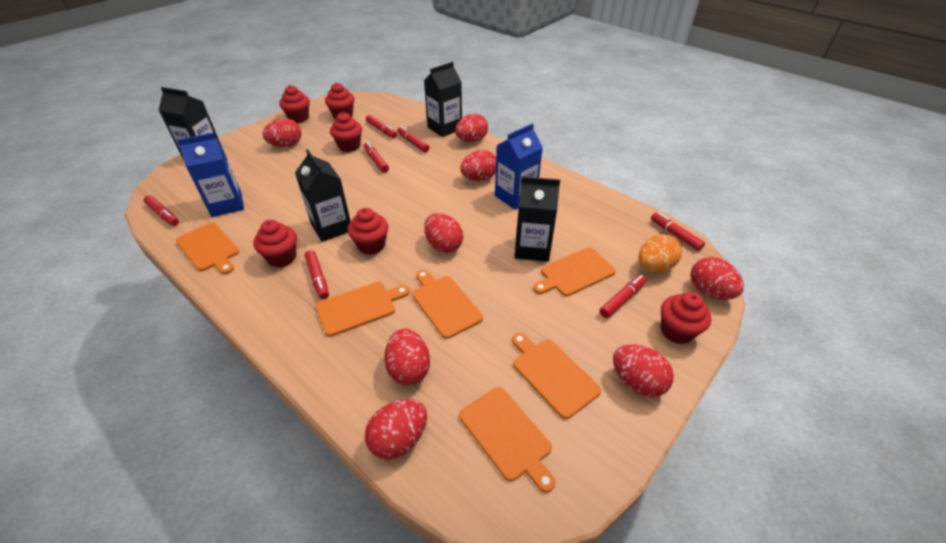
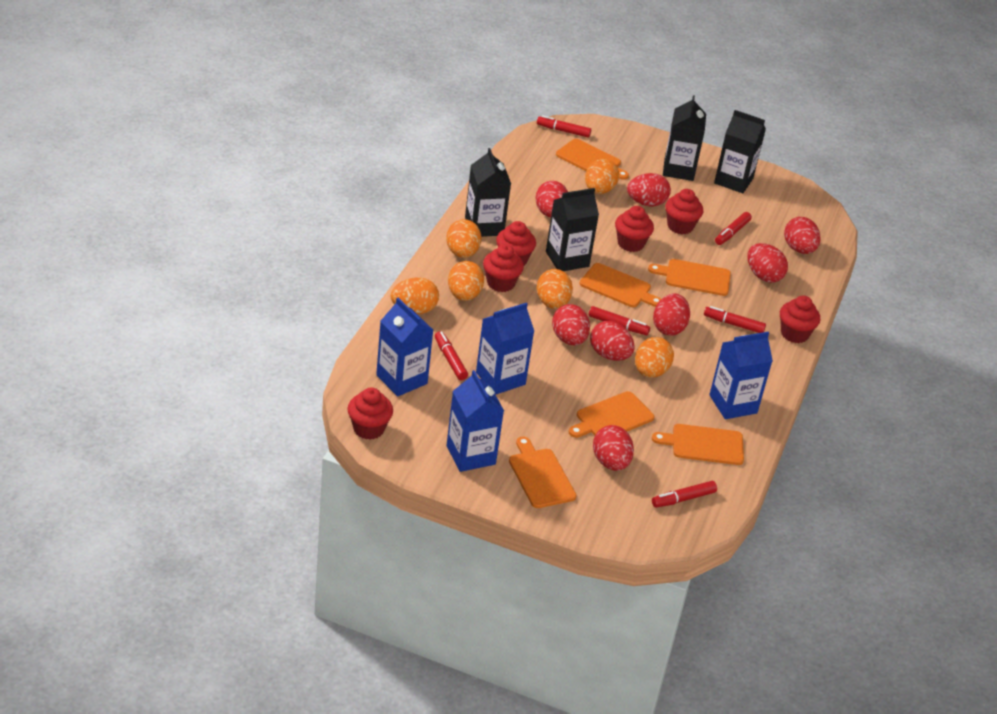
blue carton: 2 -> 4
orange egg: 1 -> 6
red marker: 7 -> 6

